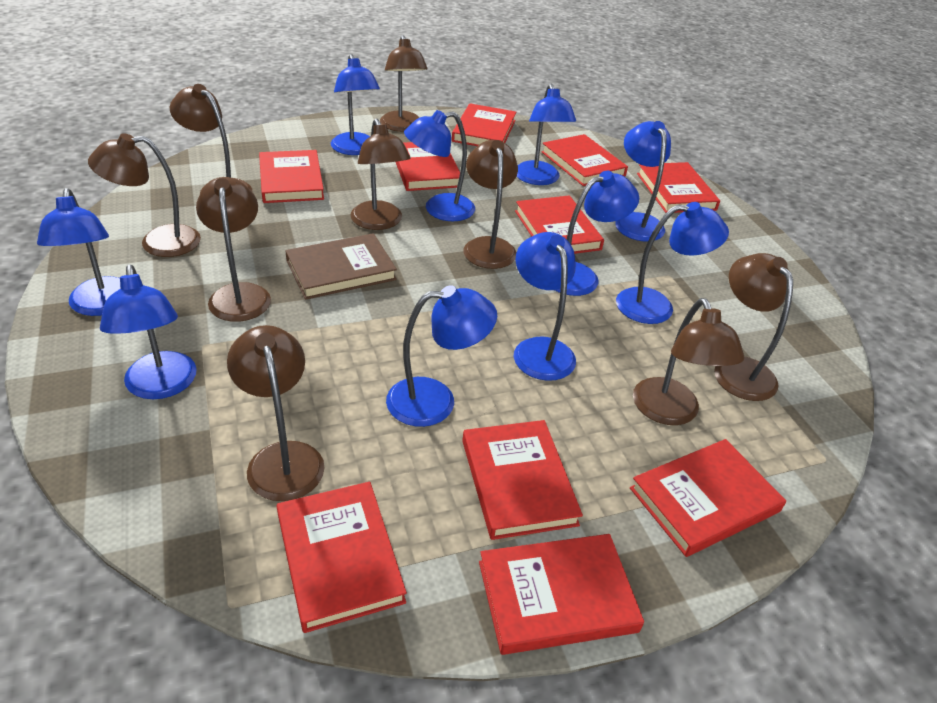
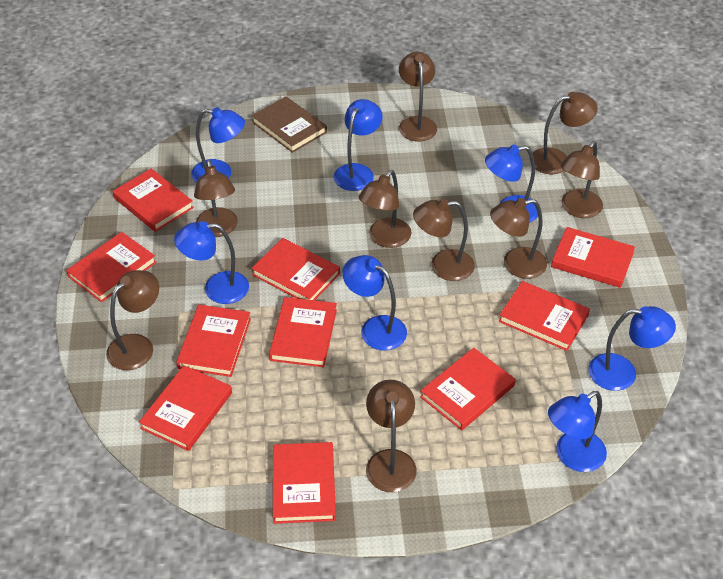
blue lamp: 10 -> 7

